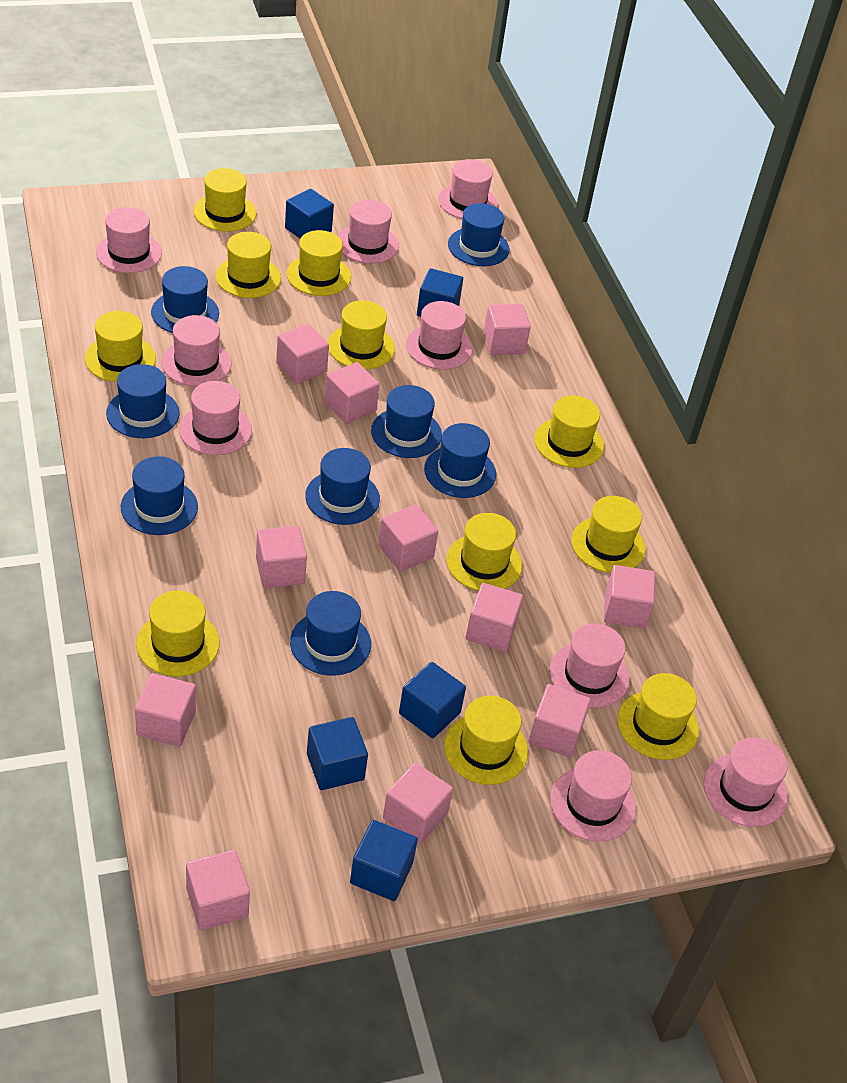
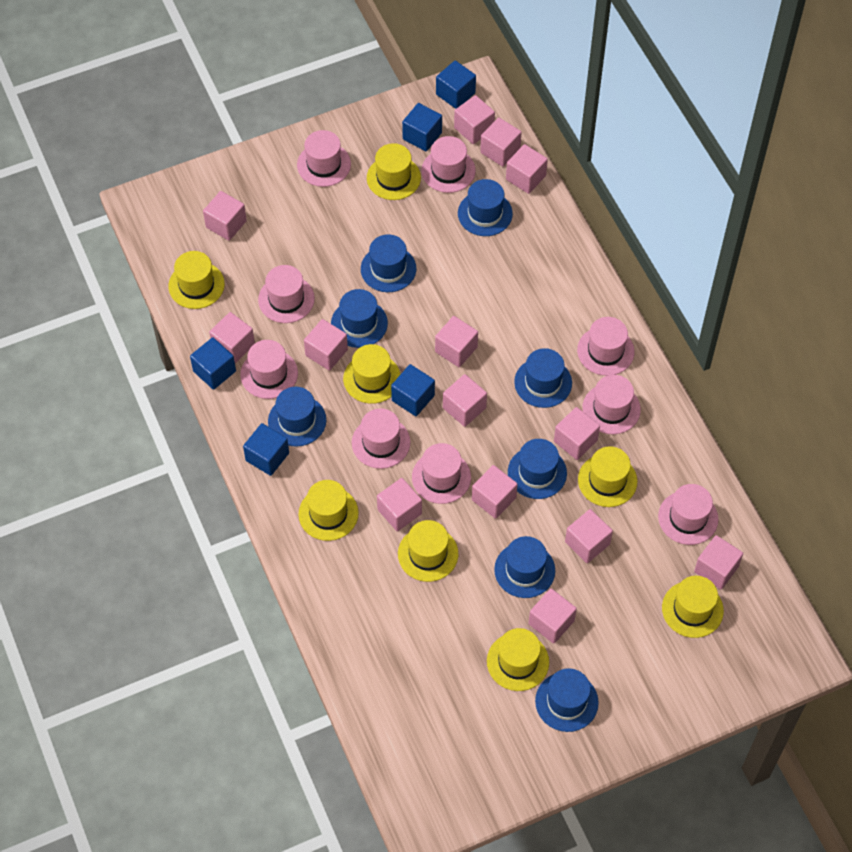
pink cube: 11 -> 14
yellow hat: 11 -> 8

